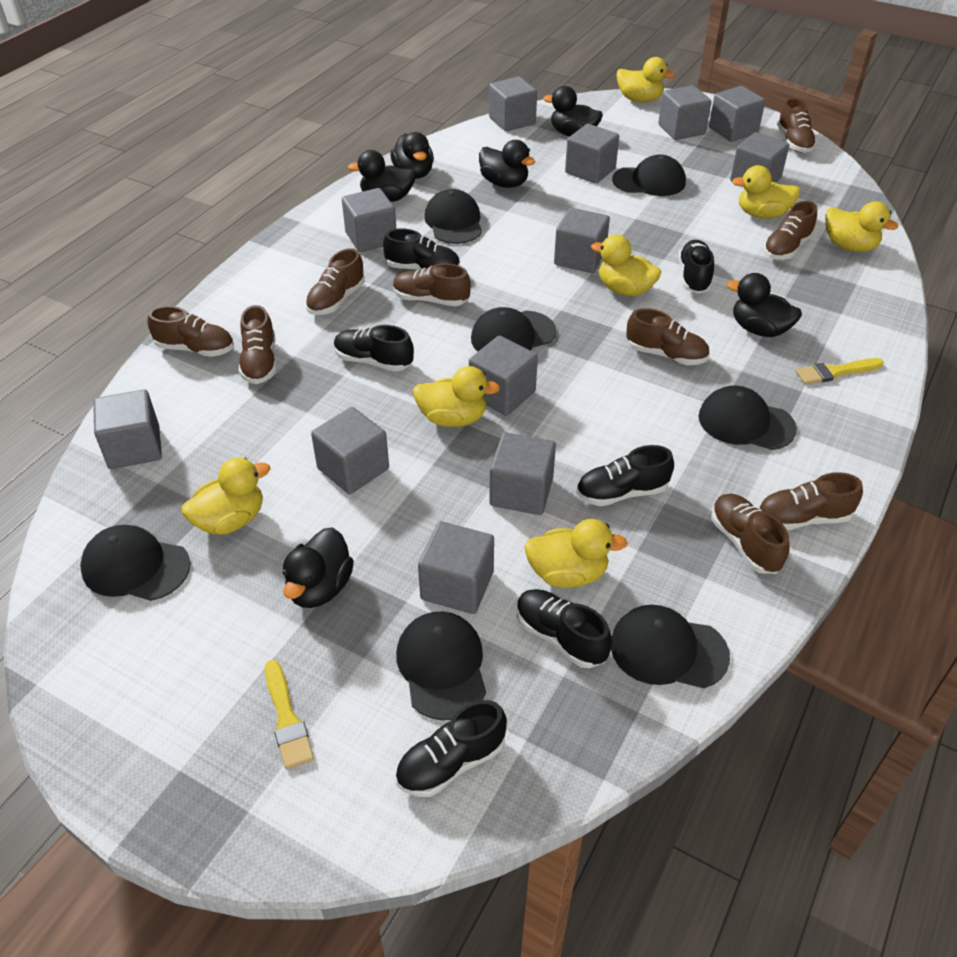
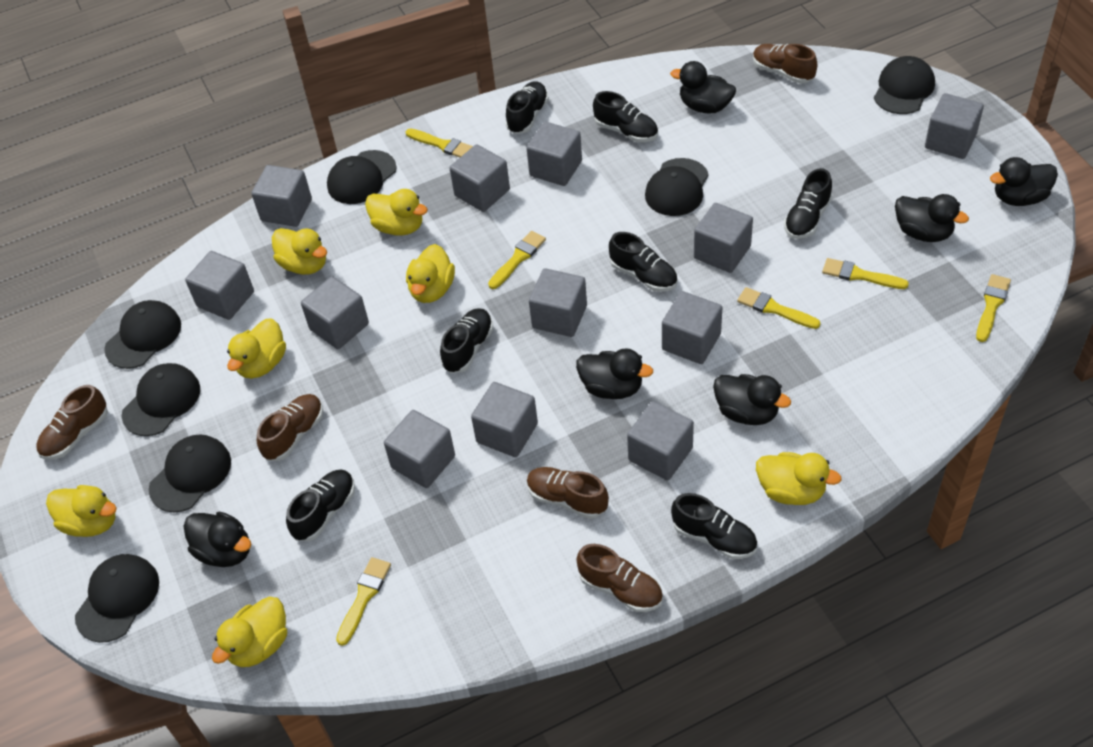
black shoe: 6 -> 7
brown shoe: 9 -> 5
yellow brush: 2 -> 6

